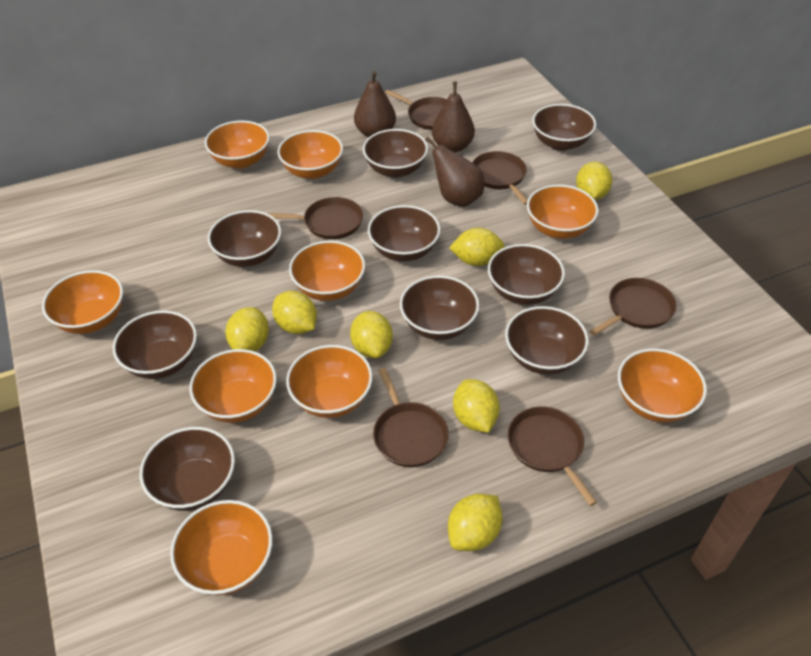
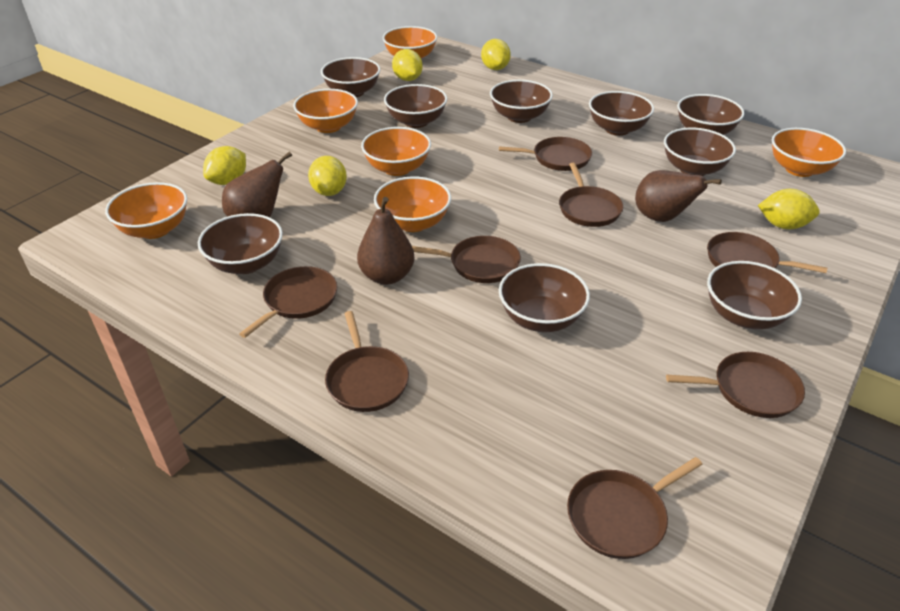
brown pan: 6 -> 8
orange bowl: 9 -> 6
yellow lemon: 7 -> 5

